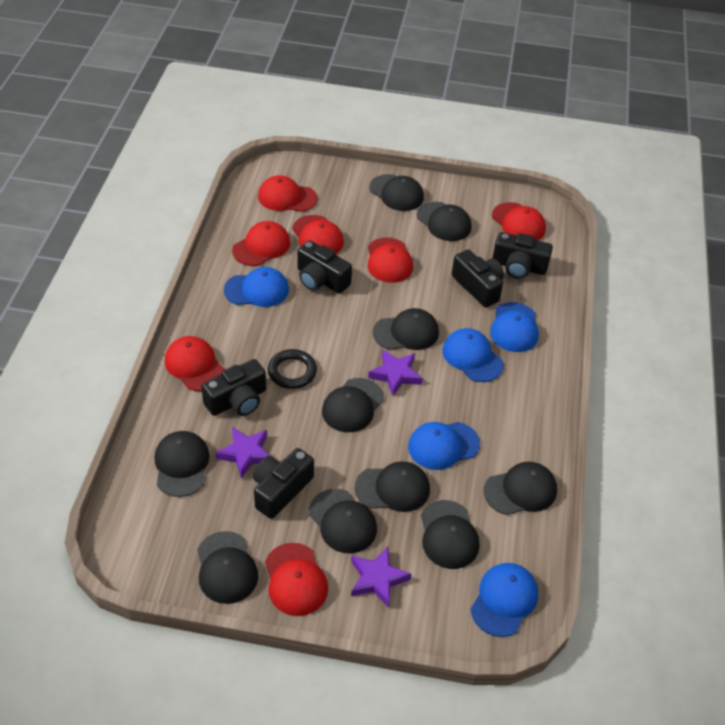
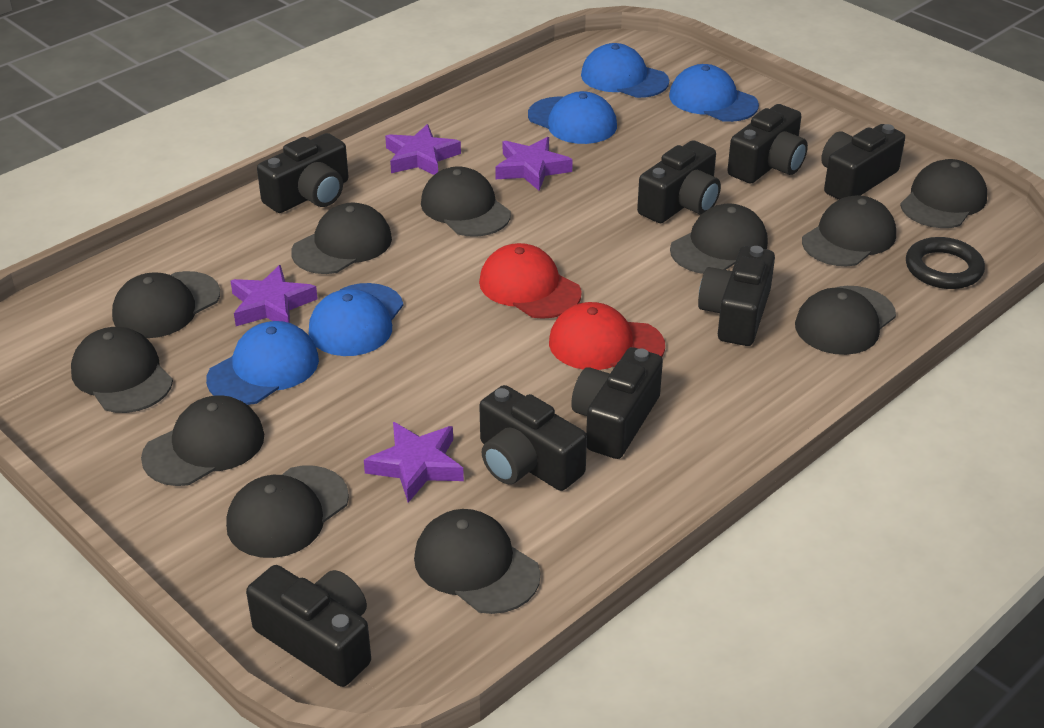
black camera: 5 -> 8
black cap: 10 -> 11
purple star: 3 -> 4
red cap: 7 -> 2

